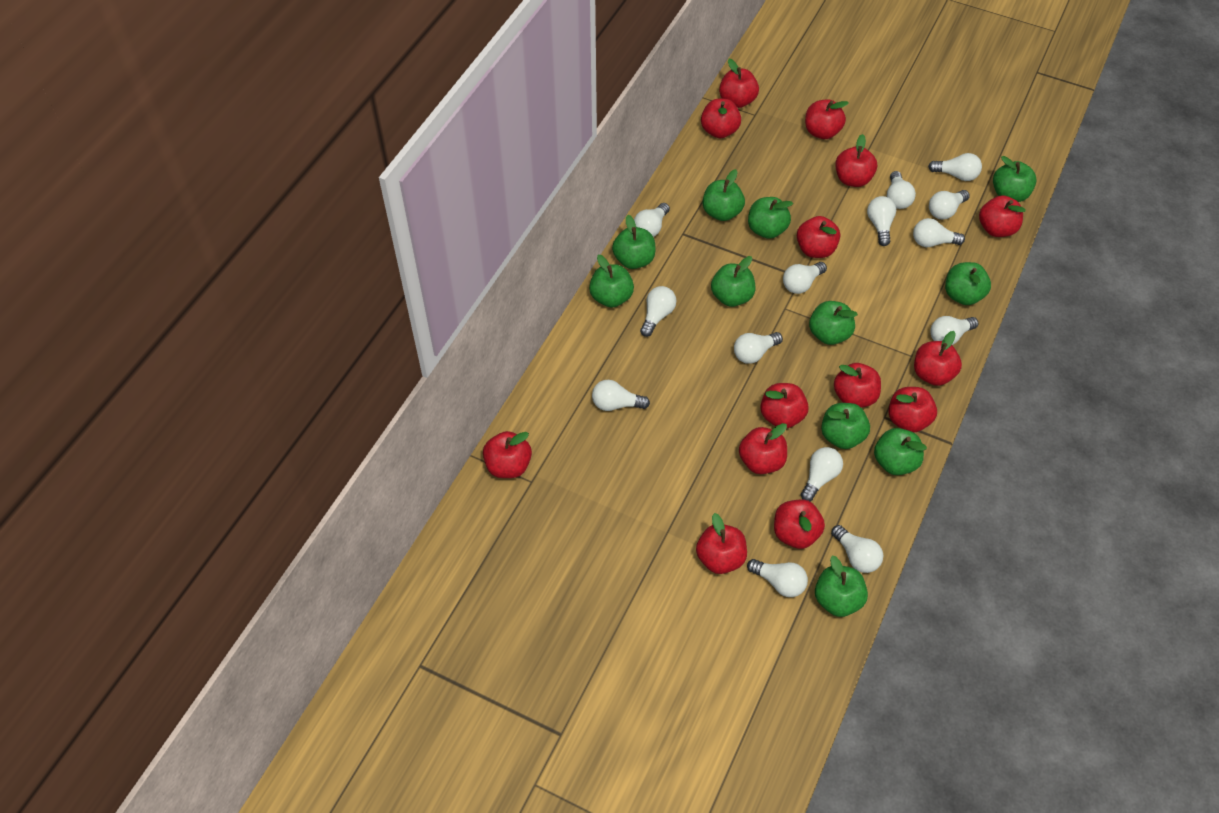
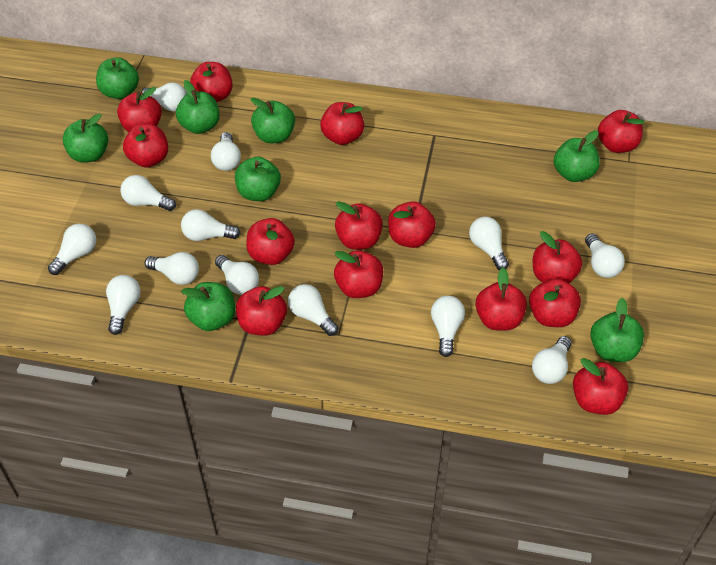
green apple: 11 -> 8
white light bulb: 14 -> 13

